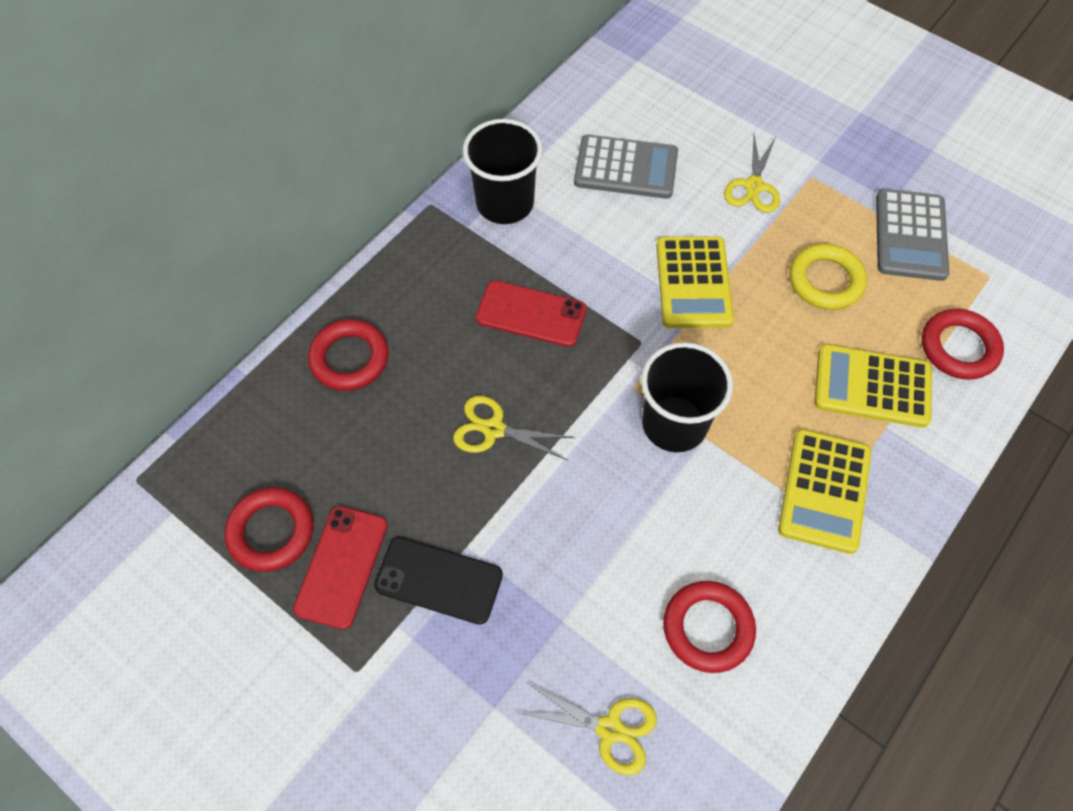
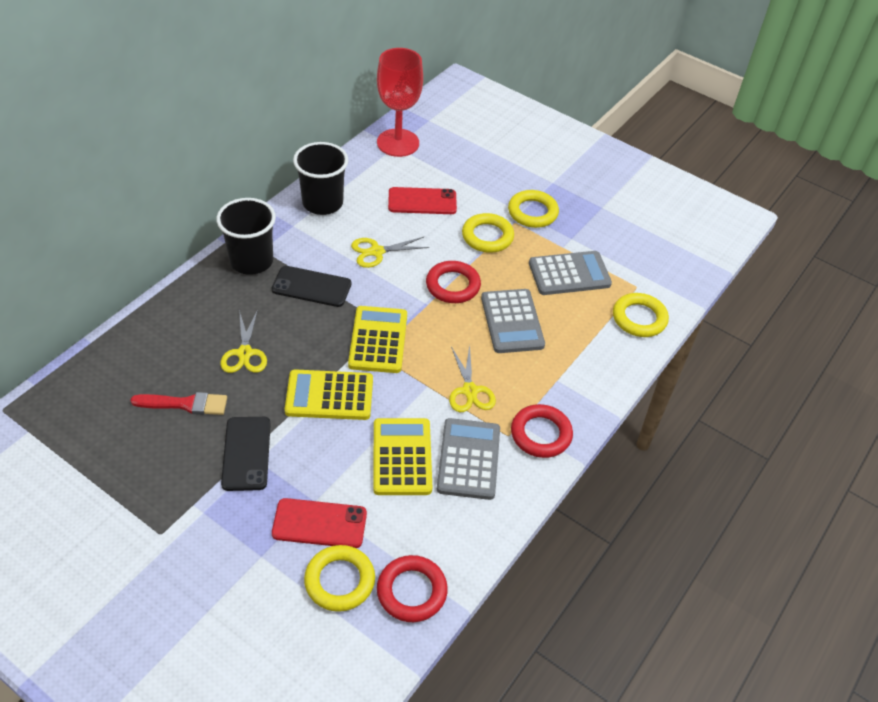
black phone: 1 -> 2
grey calculator: 2 -> 3
red brush: 0 -> 1
red goblet: 0 -> 1
red ring: 4 -> 3
yellow ring: 1 -> 4

